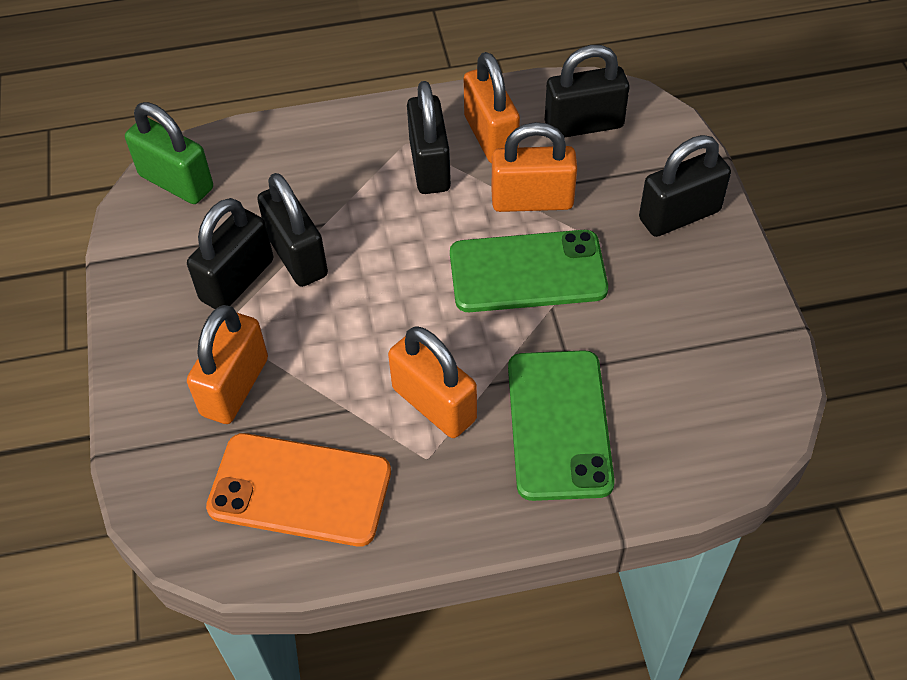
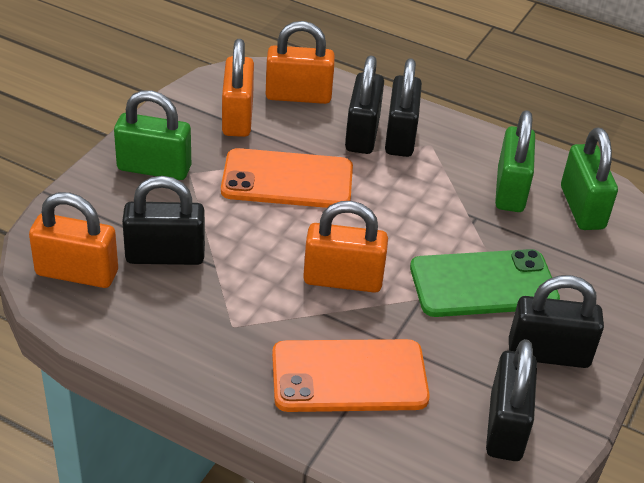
green padlock: 1 -> 3
green phone: 2 -> 1
orange phone: 1 -> 2

